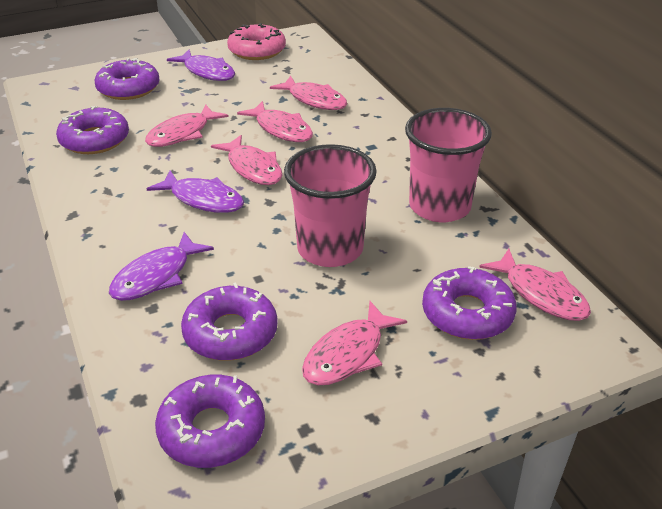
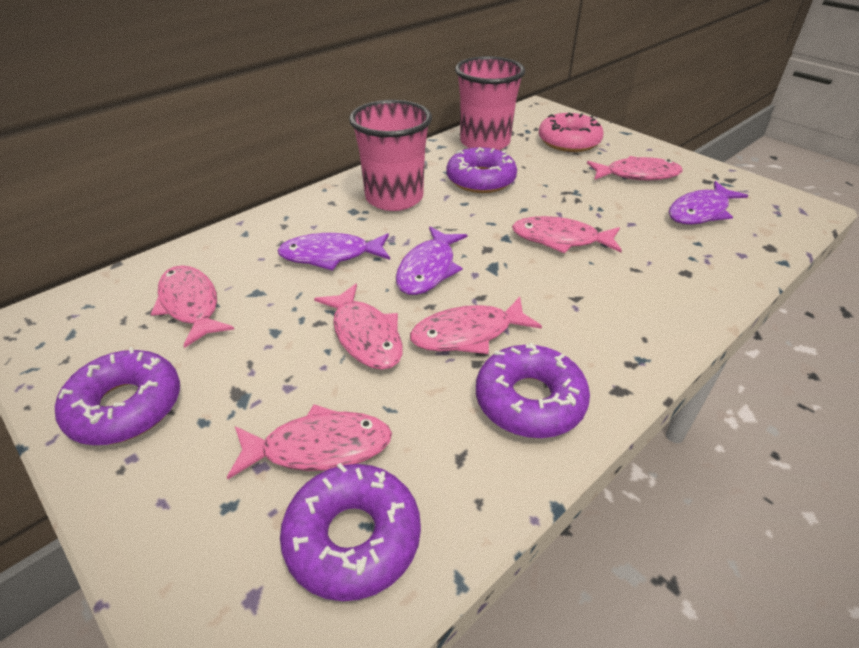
purple donut: 5 -> 4

